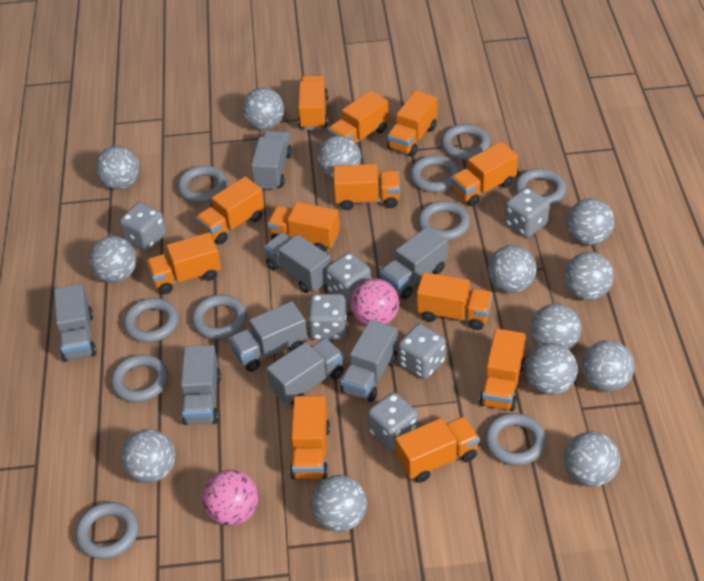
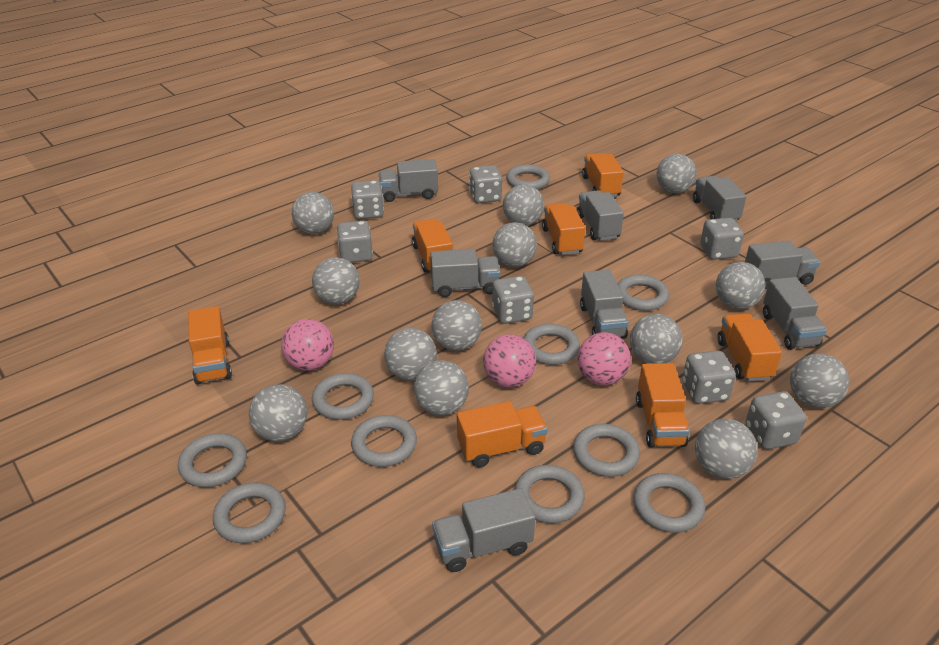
grey dice: 6 -> 7
orange truck: 12 -> 7
pink ball: 2 -> 3

